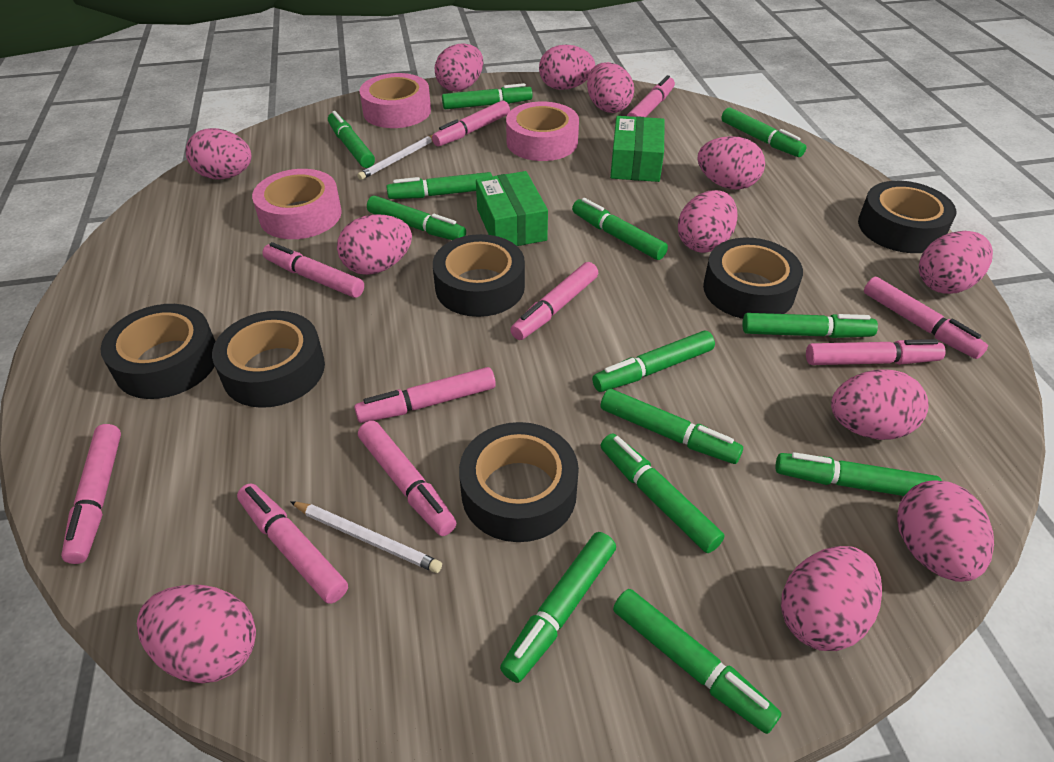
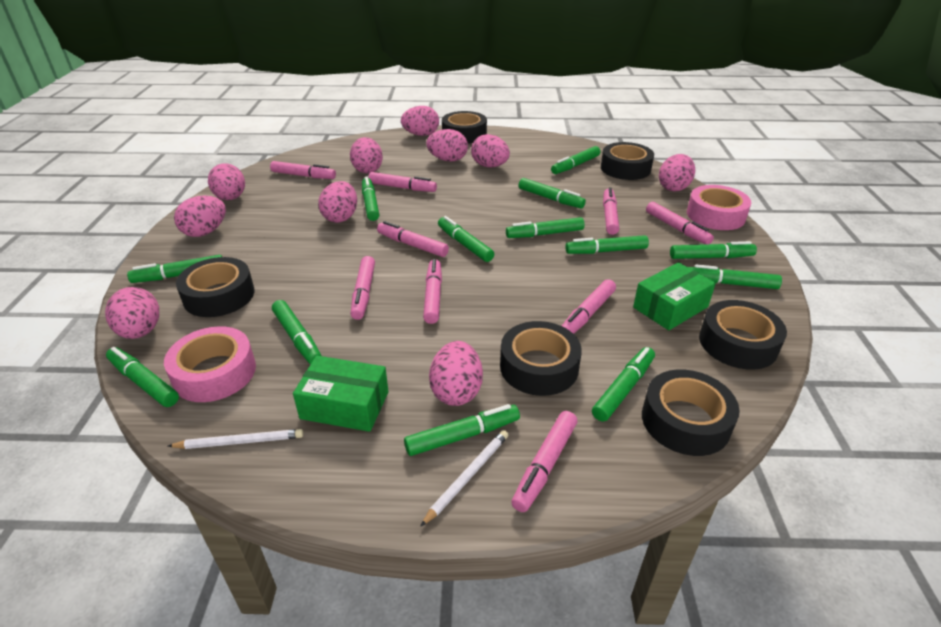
pink egg: 12 -> 10
pink marker: 10 -> 9
pink tape: 3 -> 2

